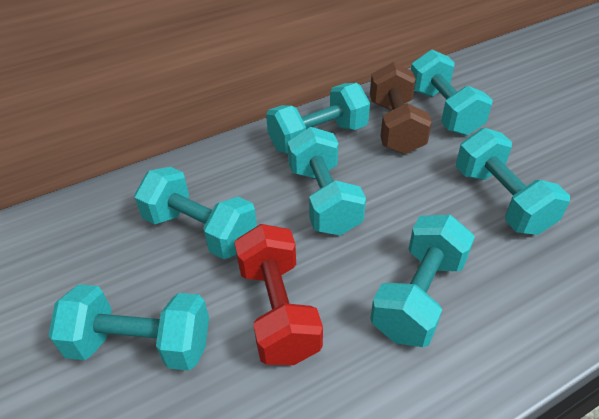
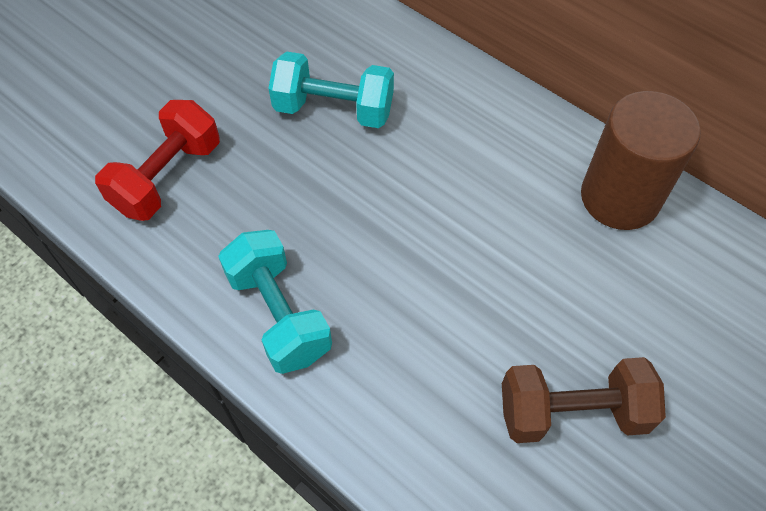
brown cylinder: 0 -> 1
turquoise dumbbell: 7 -> 2

